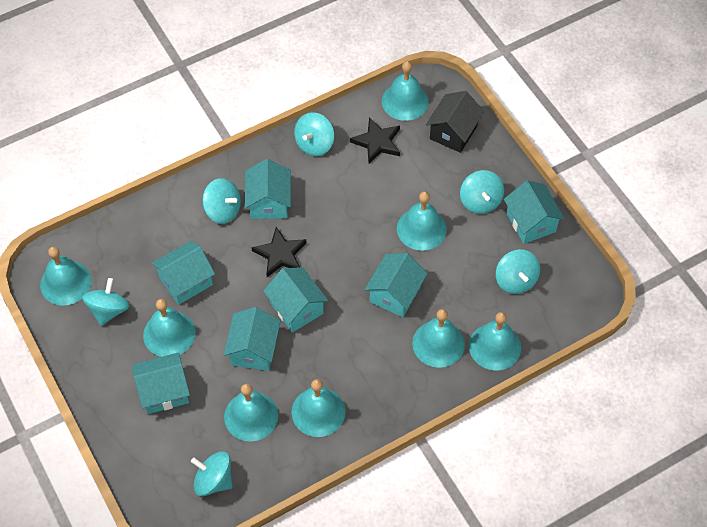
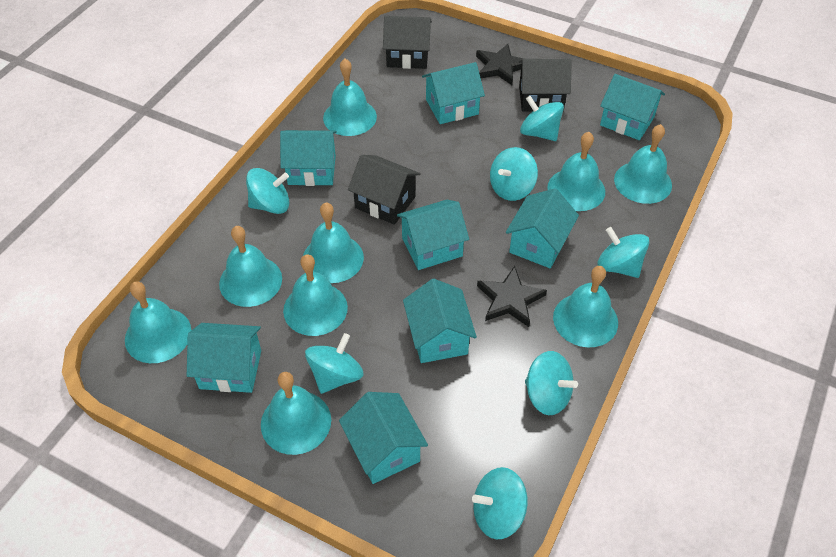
black house: 1 -> 3
turquoise bell: 8 -> 9
turquoise house: 7 -> 8
turquoise spinning top: 6 -> 7

